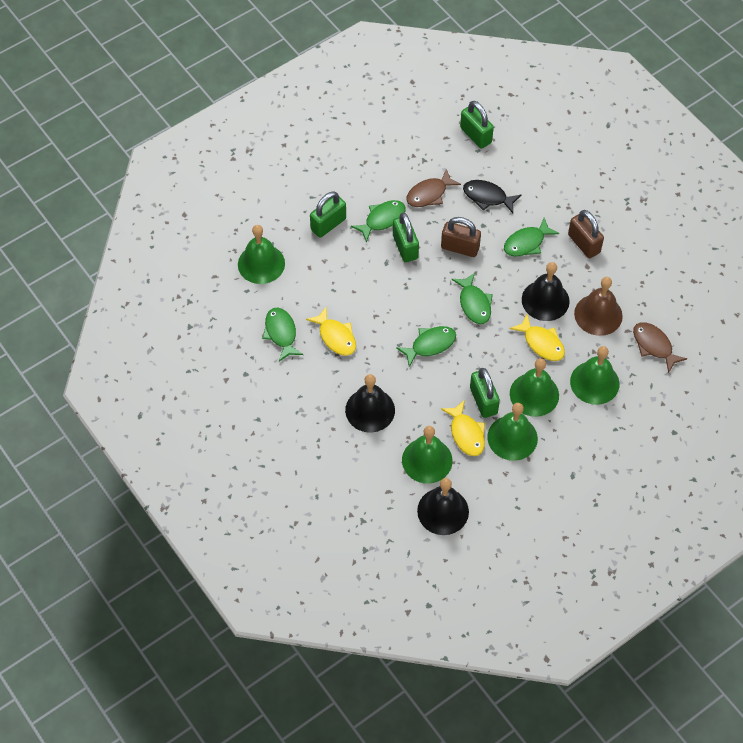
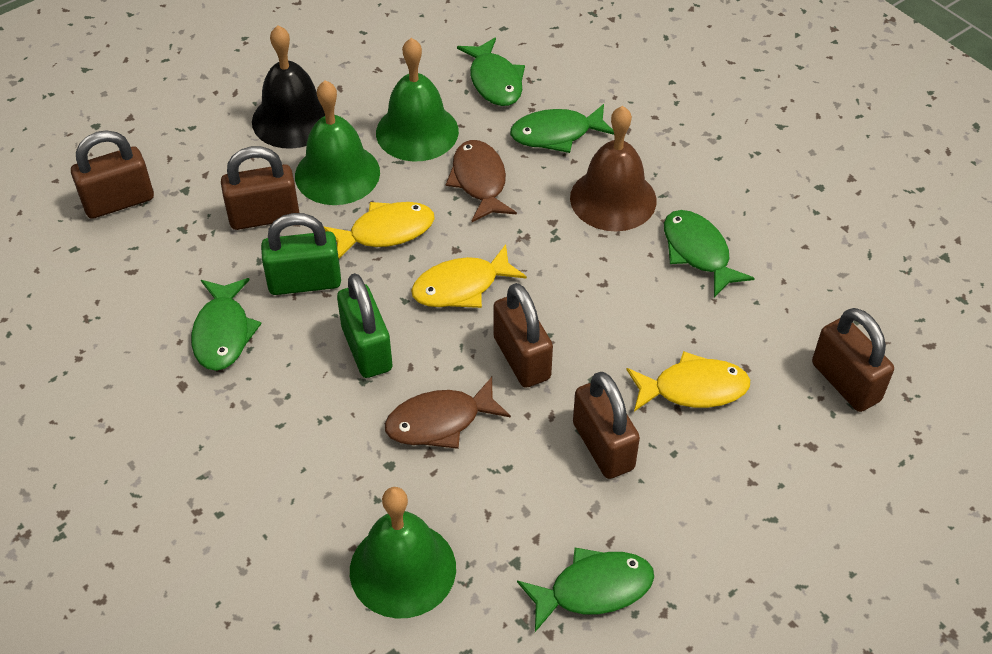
black bell: 3 -> 1
black fish: 1 -> 0
brown padlock: 2 -> 5
green bell: 5 -> 3
green padlock: 4 -> 2

